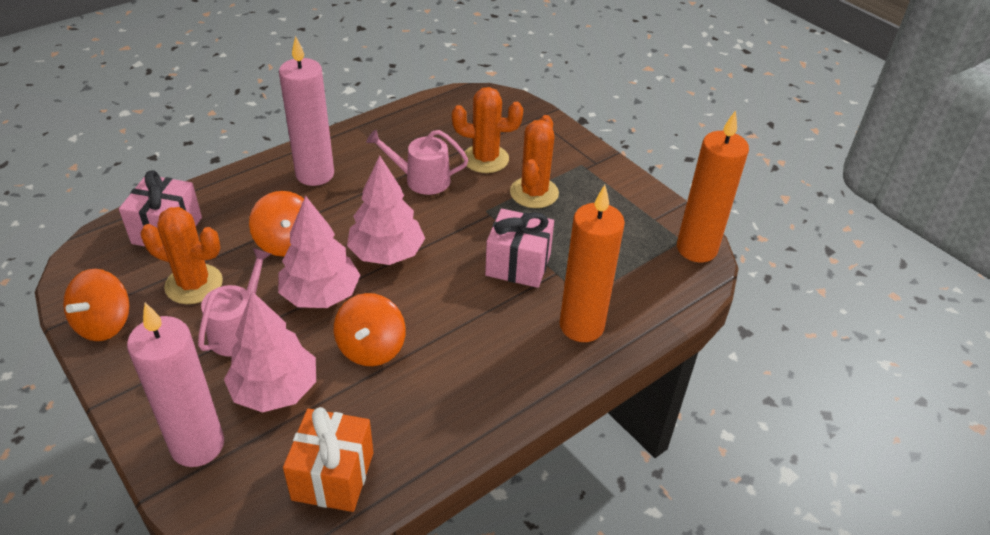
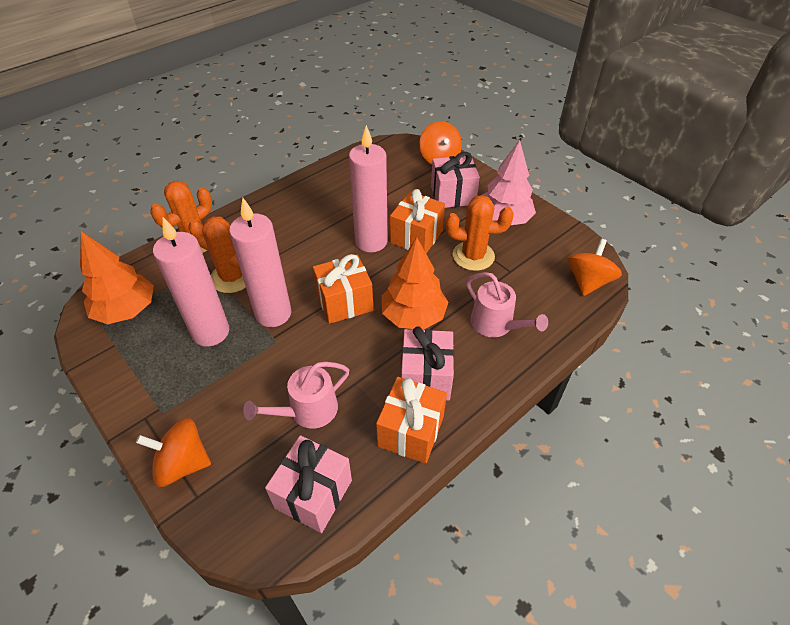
orange candle: 2 -> 0
orange gift: 1 -> 3
orange tree: 0 -> 2
pink candle: 2 -> 3
pink gift: 2 -> 3
pink tree: 3 -> 1

